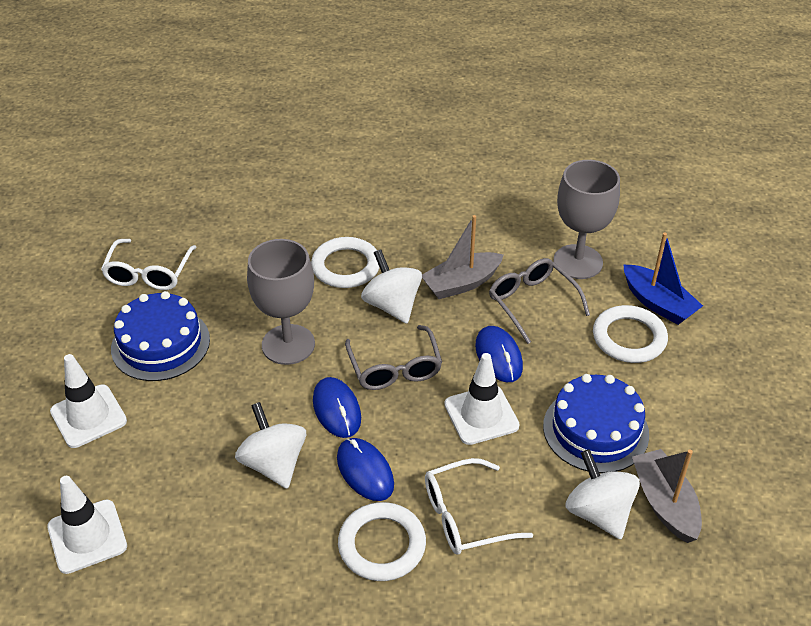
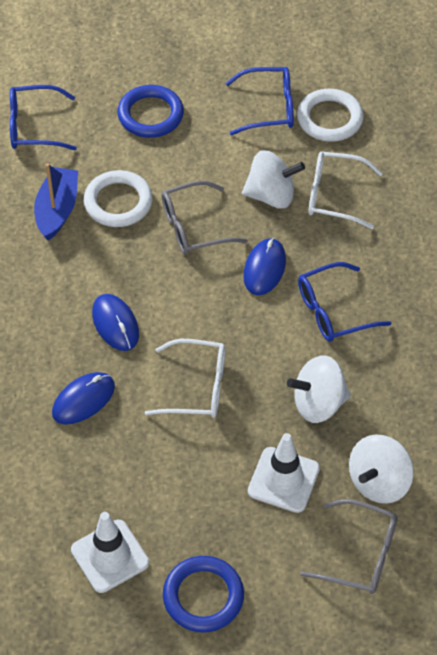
blue cake: 2 -> 0
blue glasses: 0 -> 3
blue ring: 0 -> 2
grey boat: 2 -> 0
grey goblet: 2 -> 0
white ring: 3 -> 2
white traffic cone: 3 -> 2

